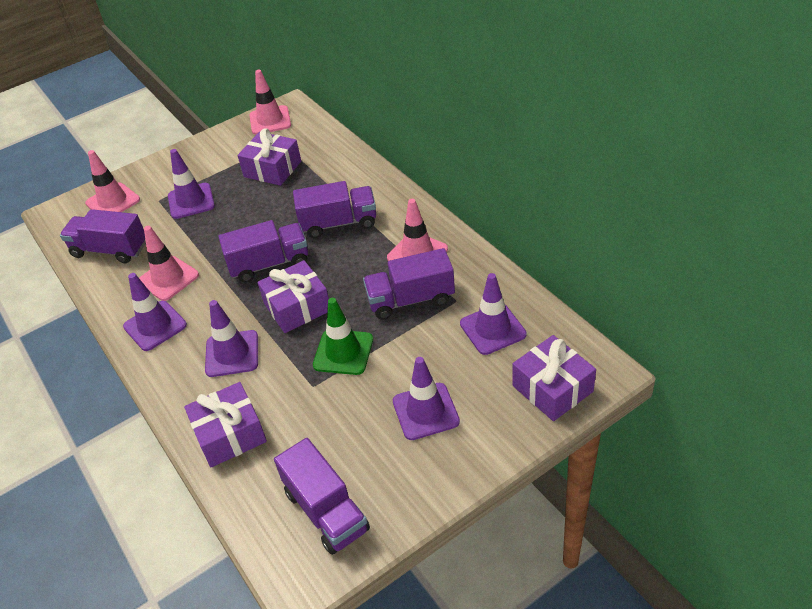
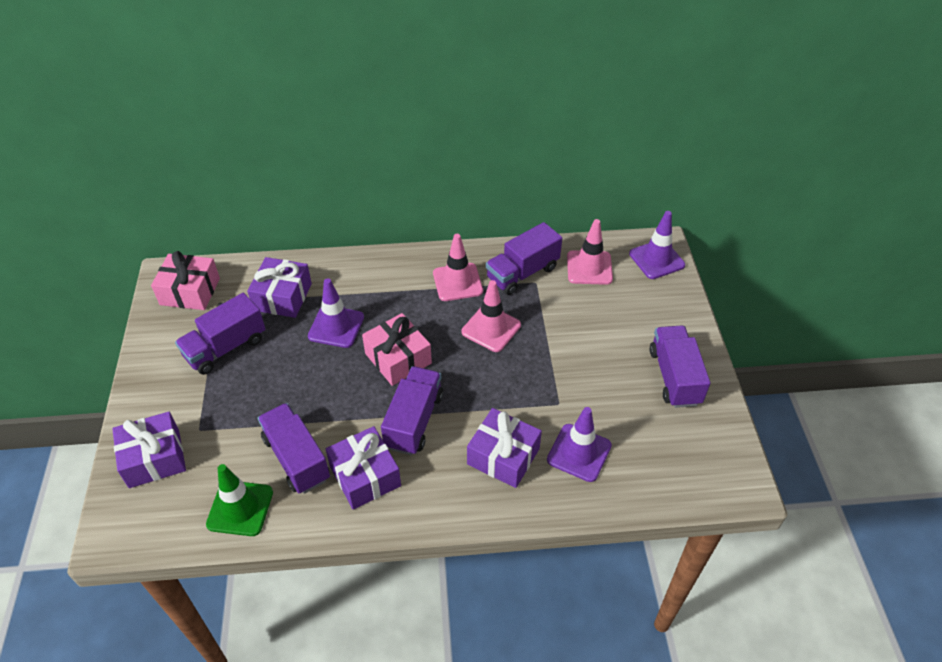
pink gift: 0 -> 2
pink traffic cone: 4 -> 3
purple traffic cone: 5 -> 3

